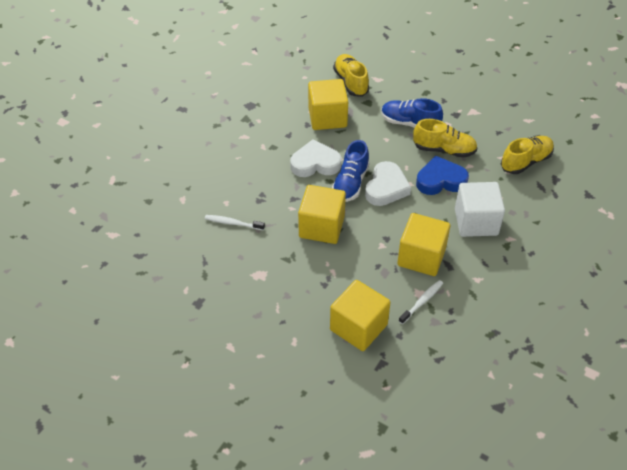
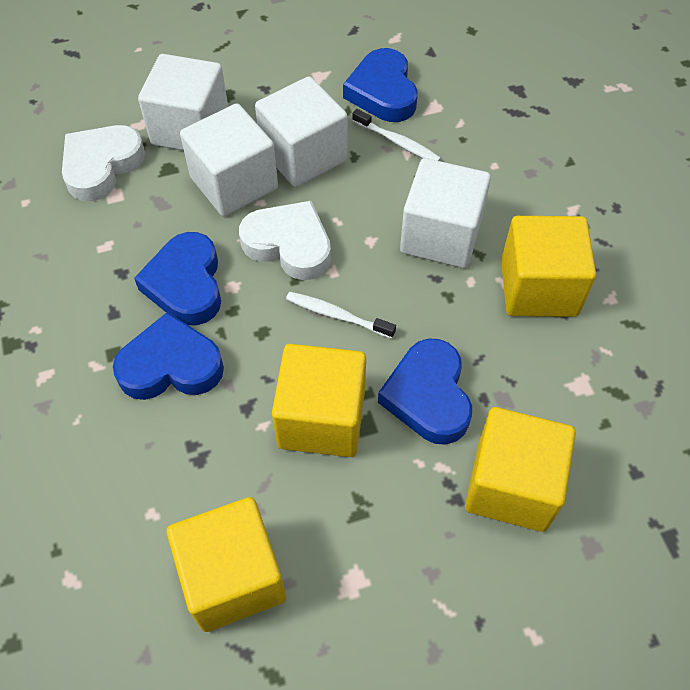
blue heart: 1 -> 4
blue shoe: 2 -> 0
white cube: 1 -> 4
yellow shoe: 3 -> 0

